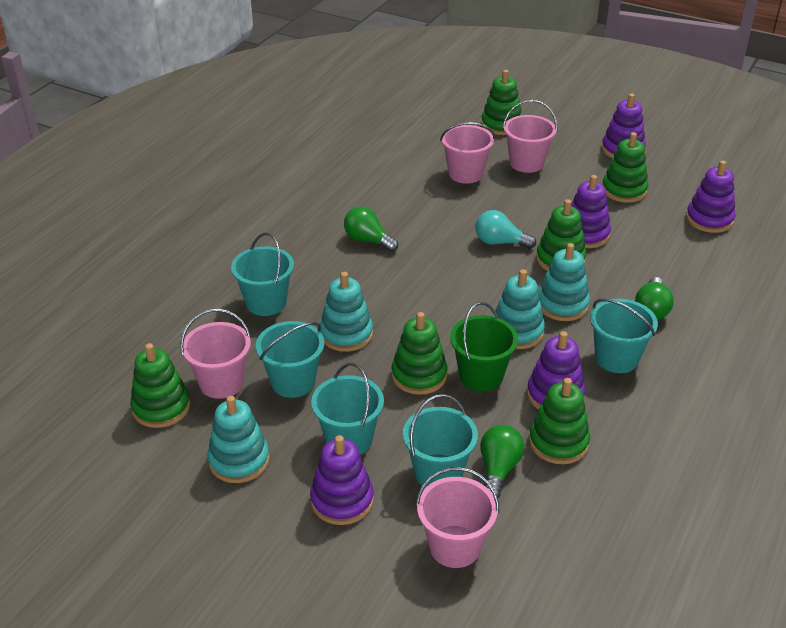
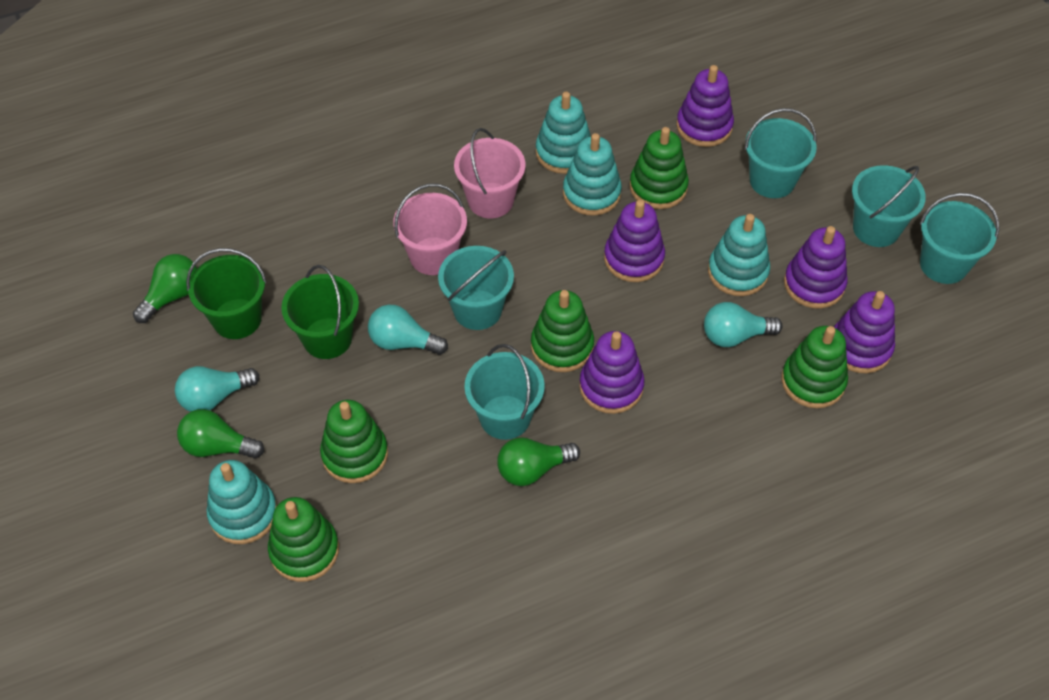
green bucket: 1 -> 2
green stacking toy: 6 -> 5
pink bucket: 4 -> 2
turquoise light bulb: 1 -> 3

